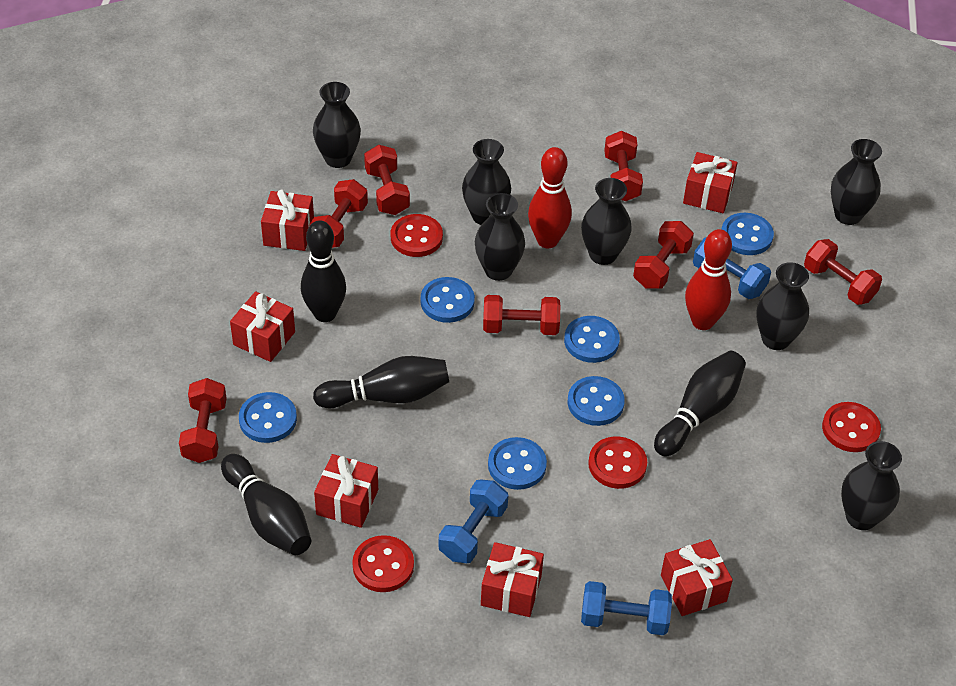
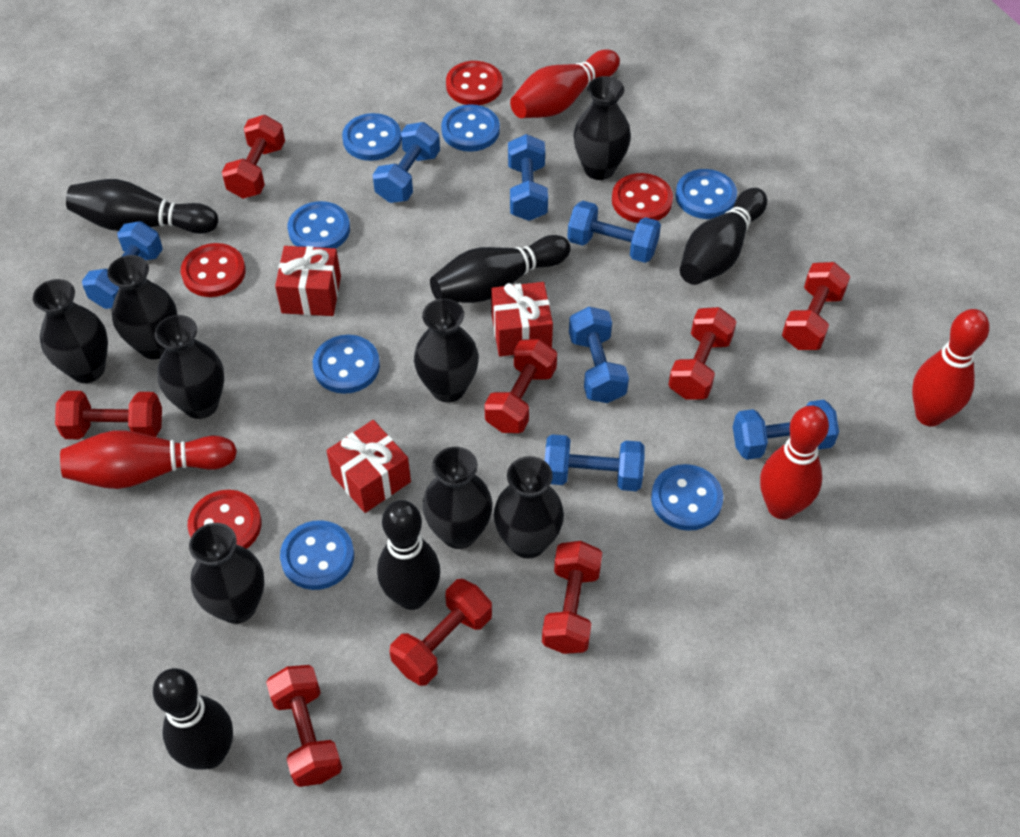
black bowling pin: 4 -> 5
black vase: 7 -> 8
blue button: 6 -> 7
blue dumbbell: 3 -> 7
red bowling pin: 2 -> 4
red dumbbell: 7 -> 8
red gift: 6 -> 3

